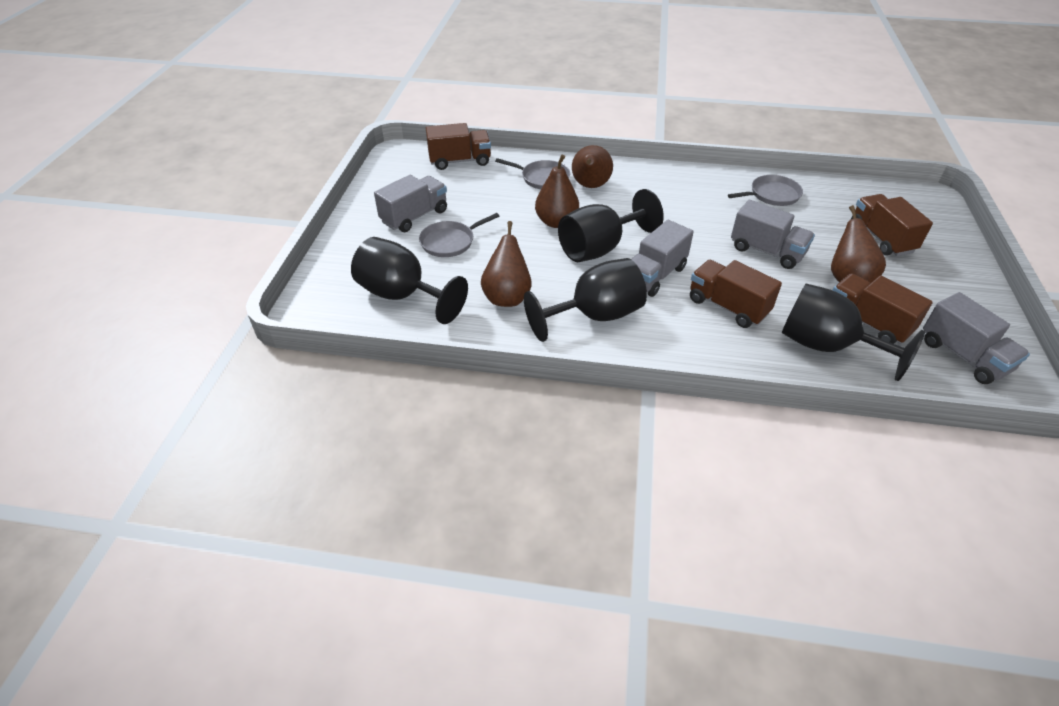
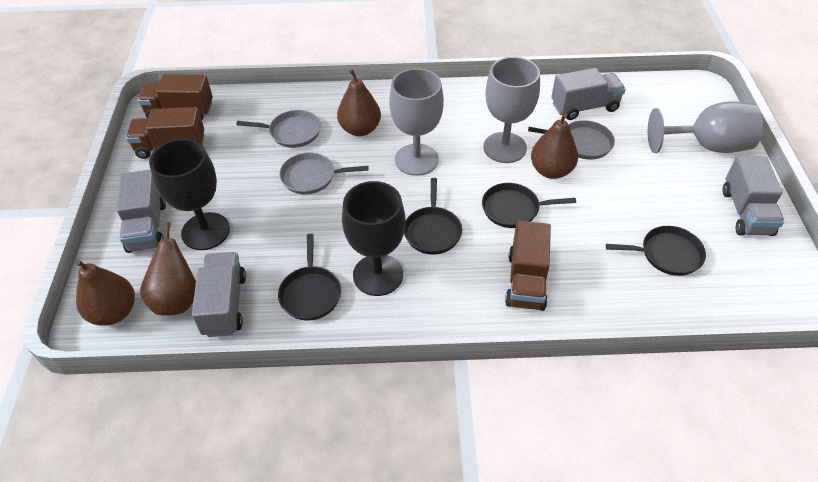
black goblet: 4 -> 2
black pan: 0 -> 4
brown truck: 4 -> 3
grey goblet: 0 -> 3

